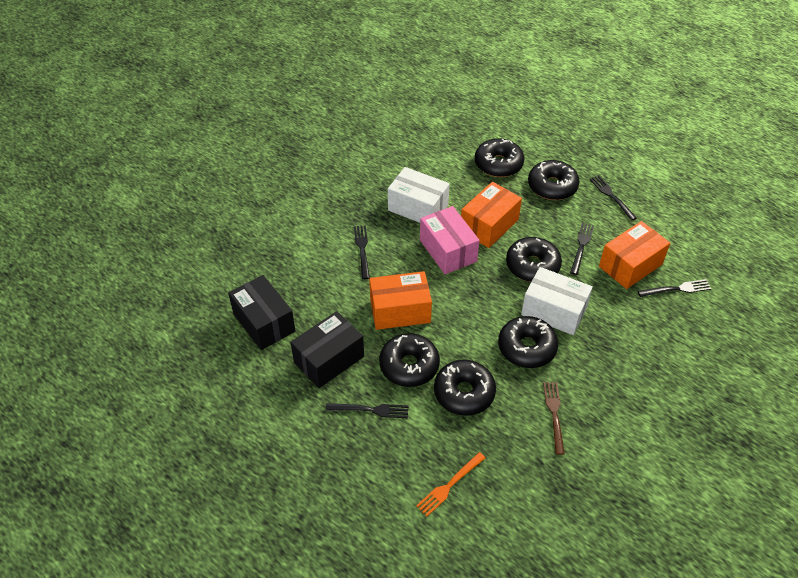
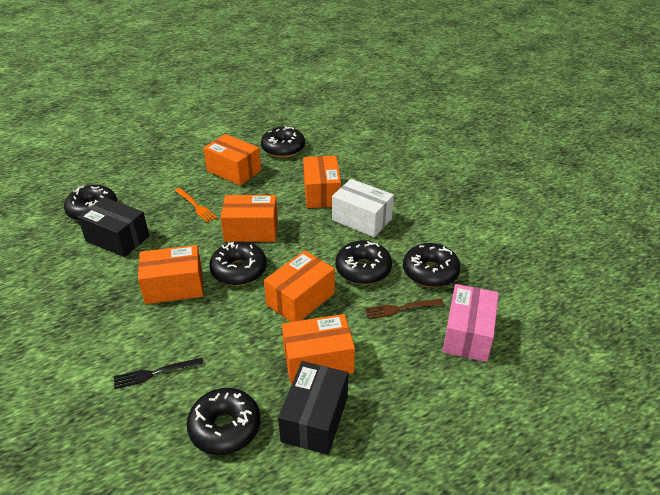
black fork: 5 -> 1
orange box: 3 -> 6
white box: 2 -> 1

